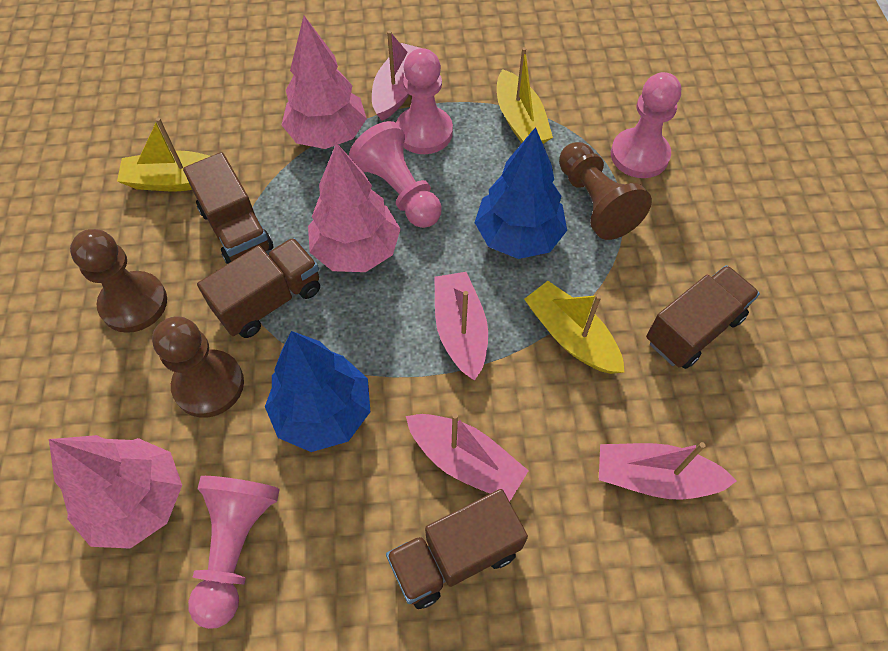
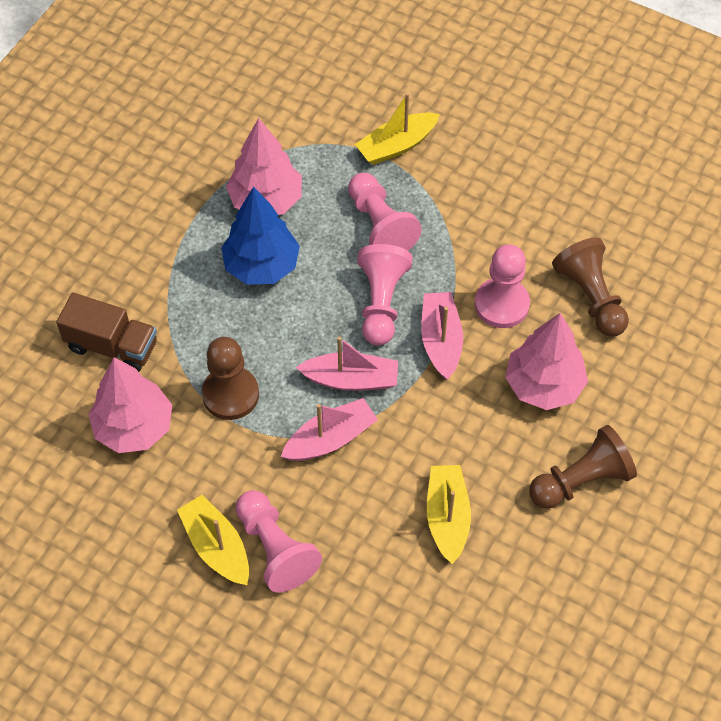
blue tree: 2 -> 1
brown truck: 4 -> 1
pink boat: 4 -> 3

